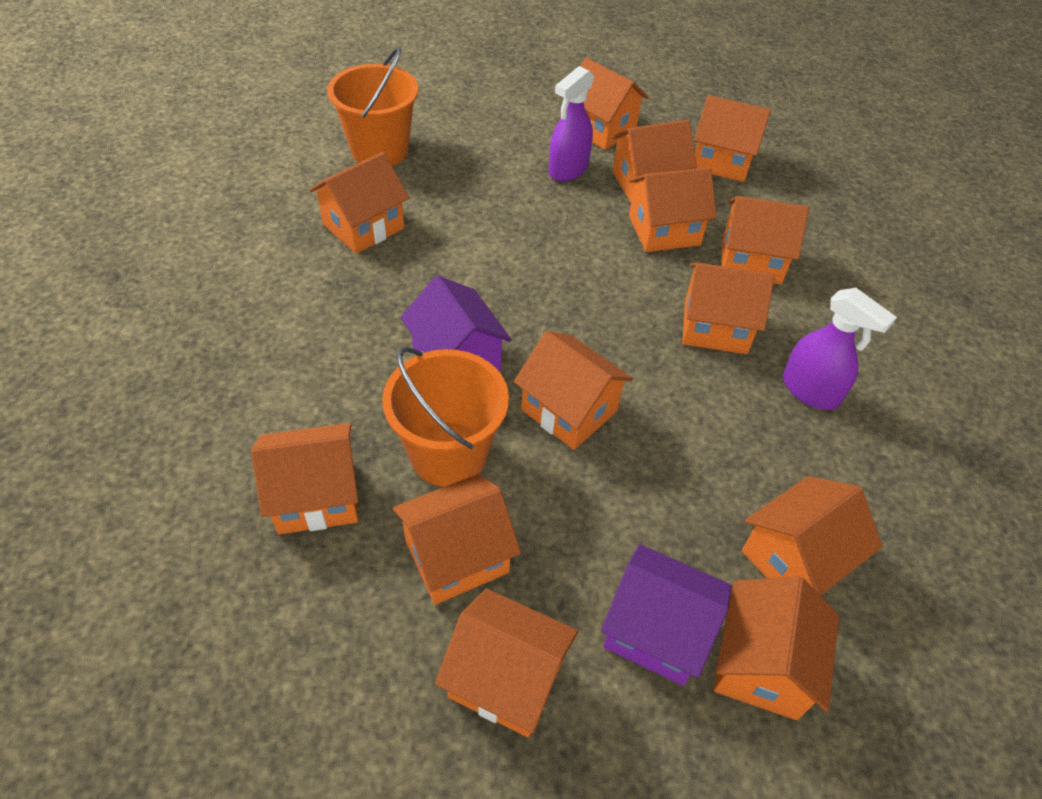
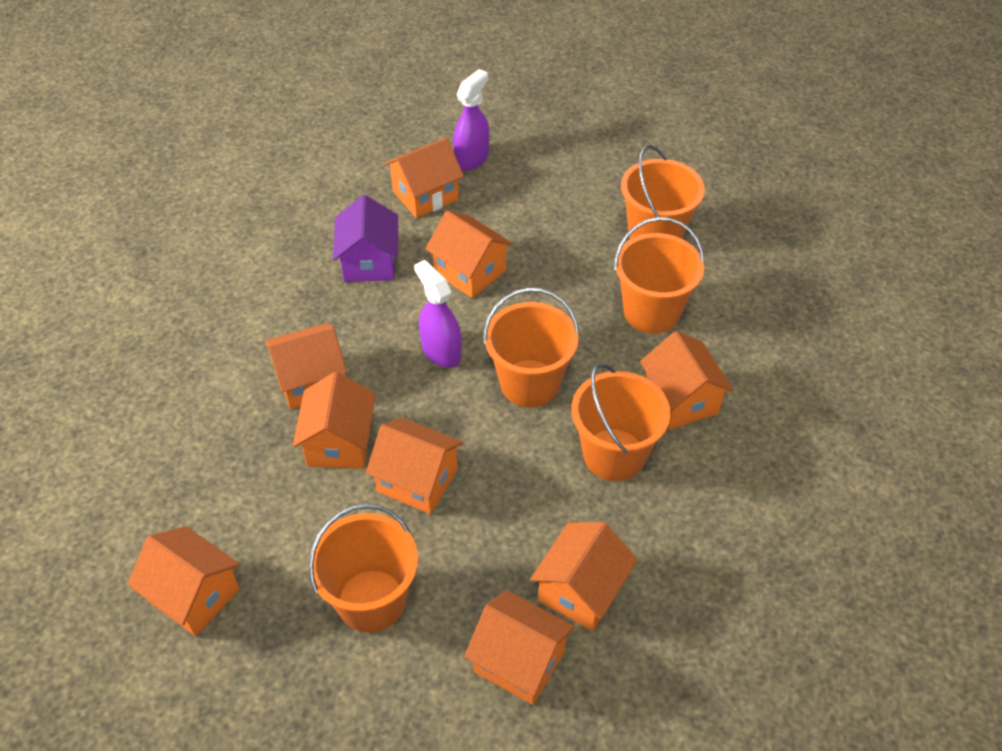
orange bucket: 2 -> 5
orange house: 13 -> 9
purple house: 2 -> 1

